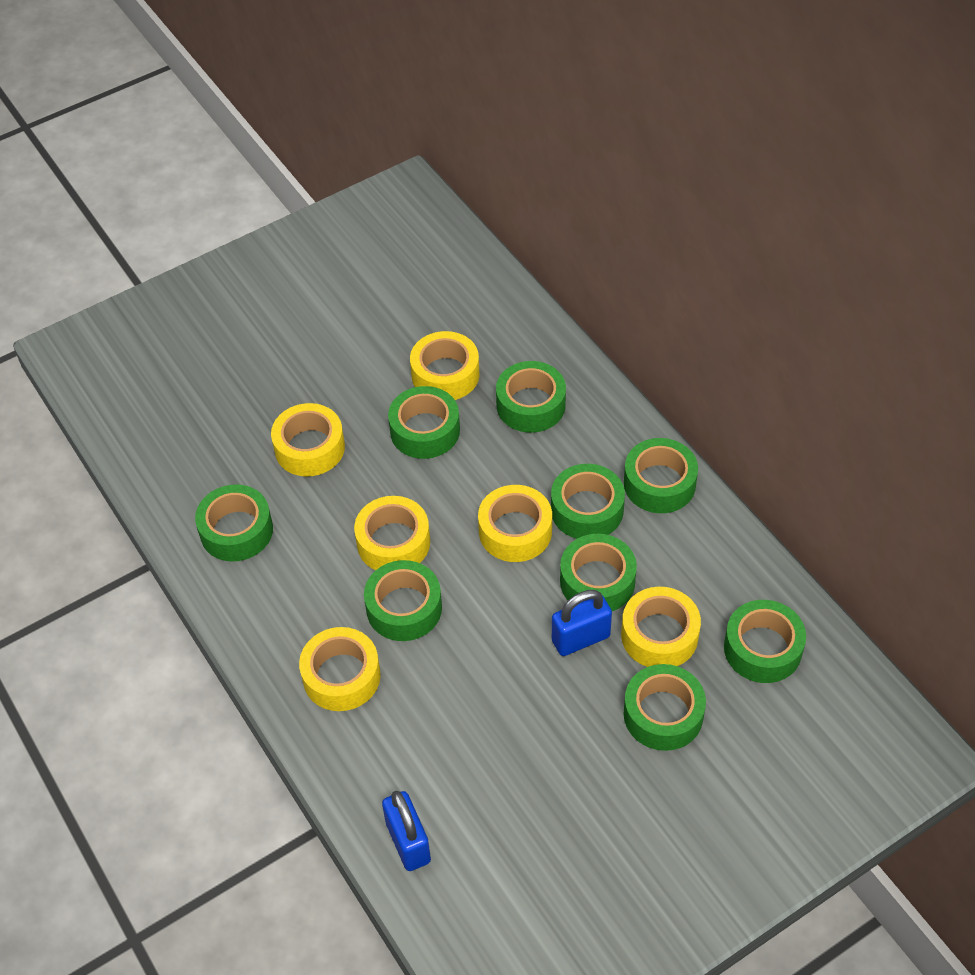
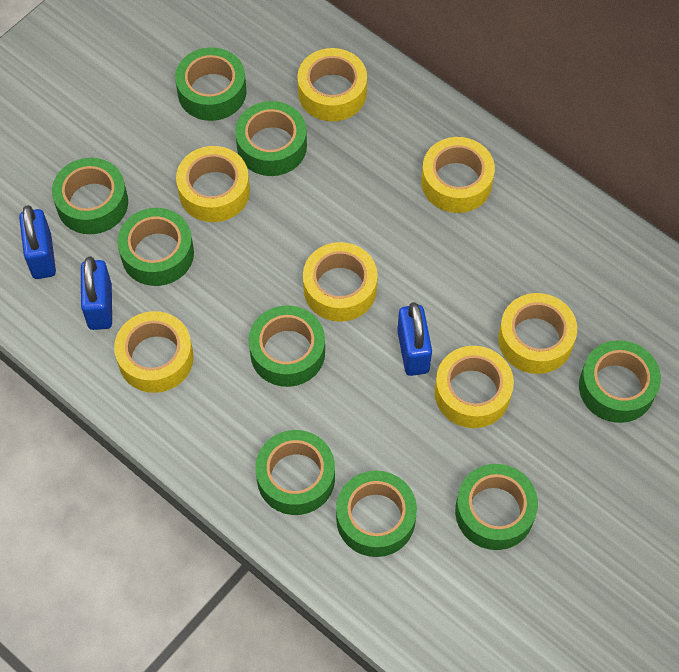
blue padlock: 2 -> 3
yellow tape: 6 -> 7

